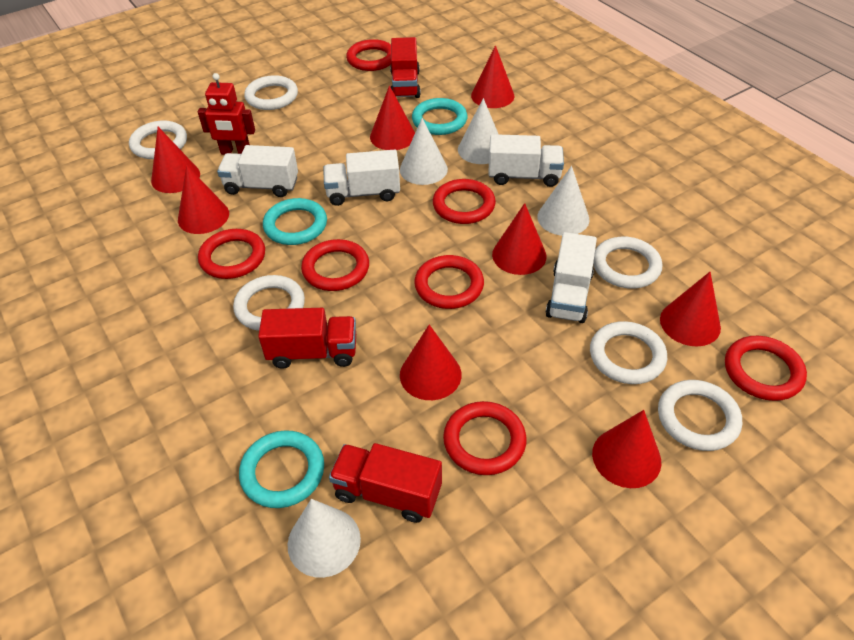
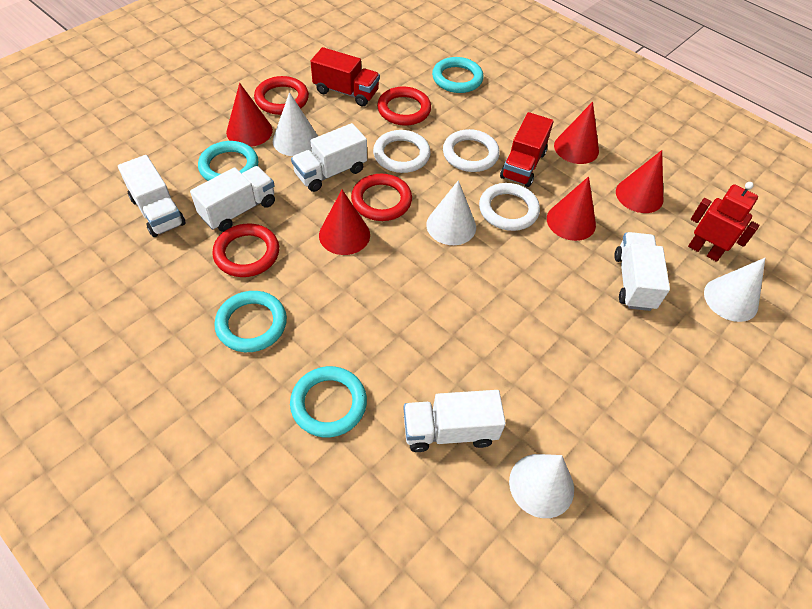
red cone: 8 -> 5
red ring: 7 -> 4
red truck: 3 -> 2
turquoise ring: 3 -> 4
white ring: 6 -> 3
white truck: 4 -> 5

